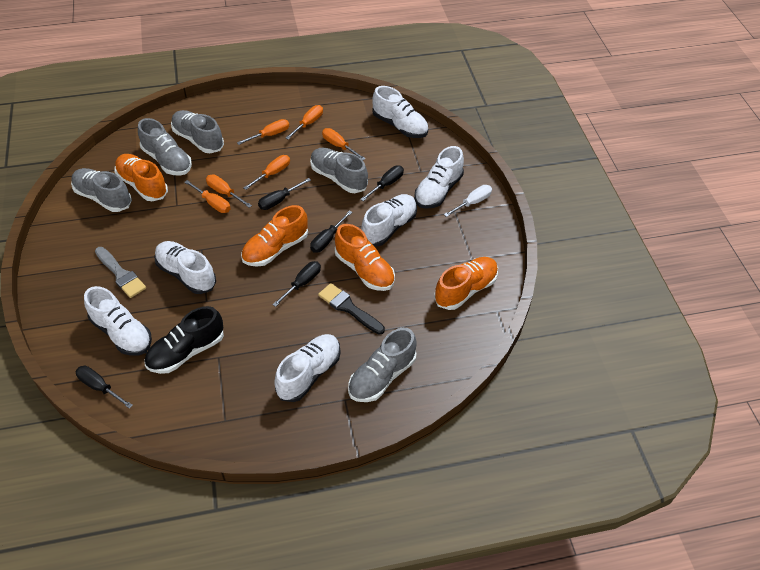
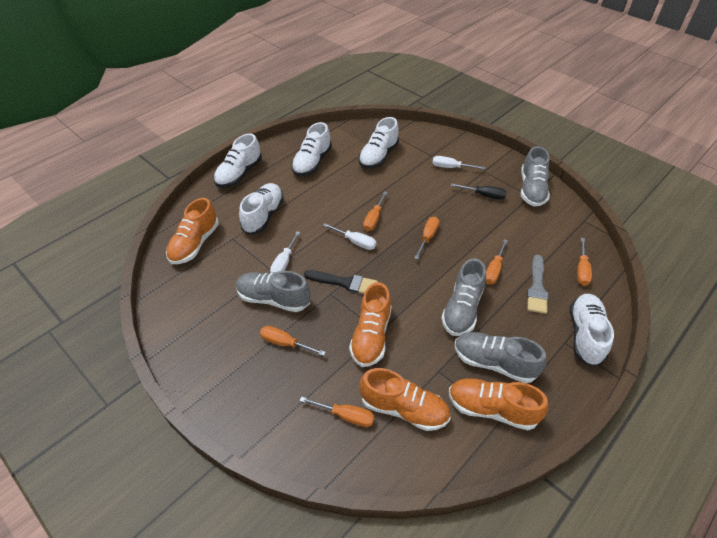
black screwdriver: 5 -> 1
black shoe: 1 -> 0
grey shoe: 5 -> 4
white screwdriver: 1 -> 3
white shoe: 6 -> 5

